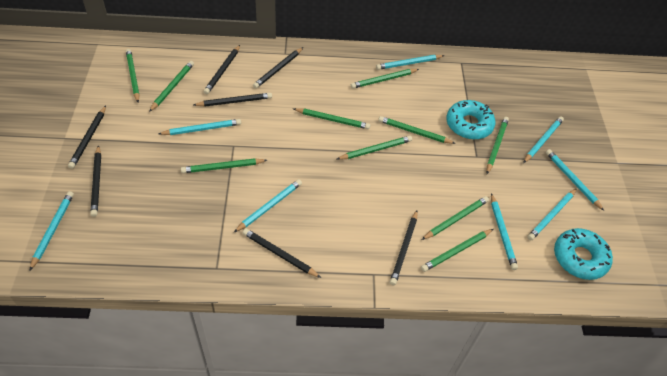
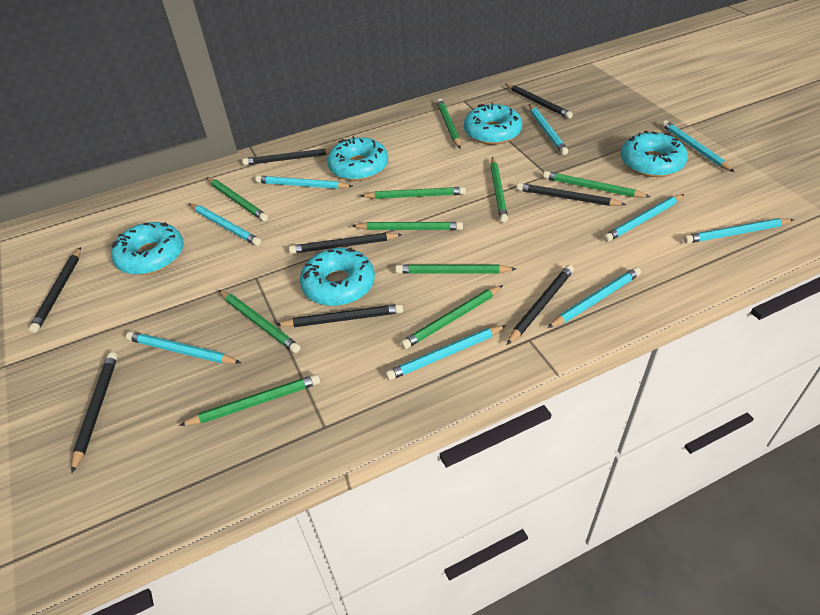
black pencil: 7 -> 8
turquoise donut: 2 -> 5
turquoise pencil: 8 -> 9

